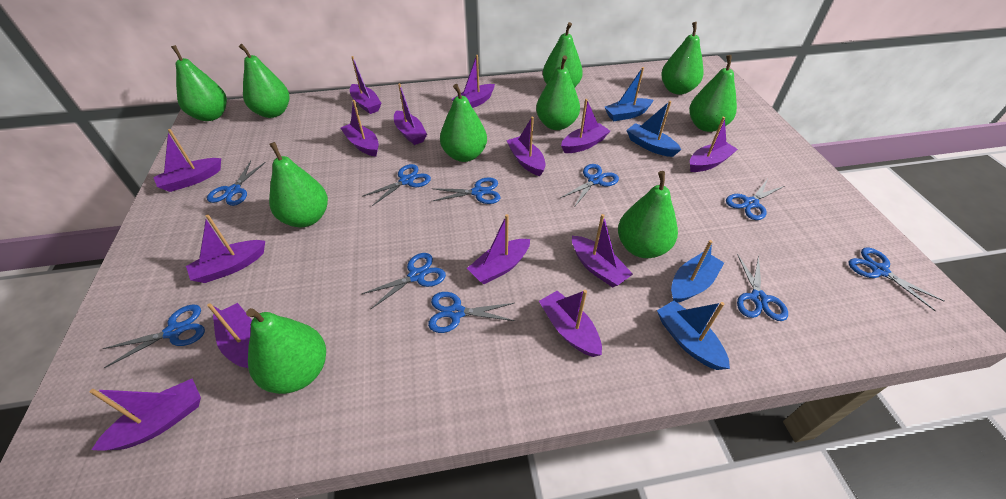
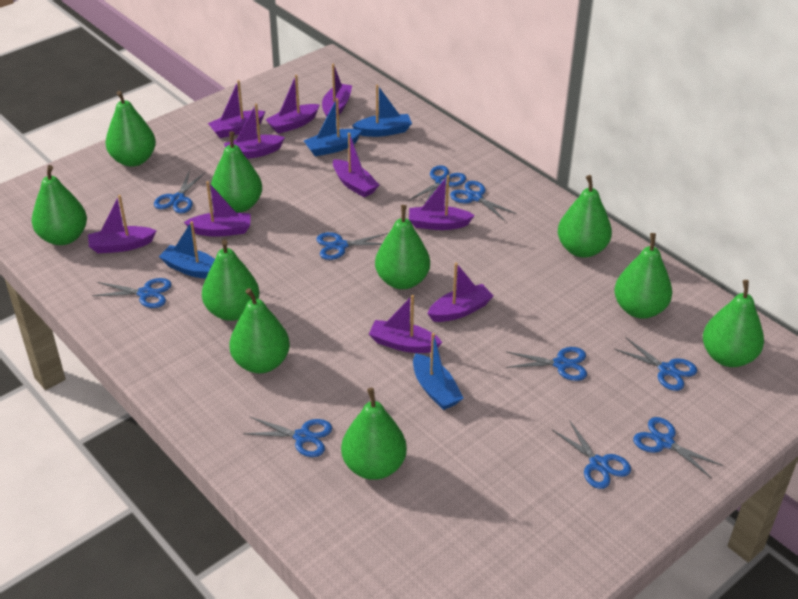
purple boat: 14 -> 10

